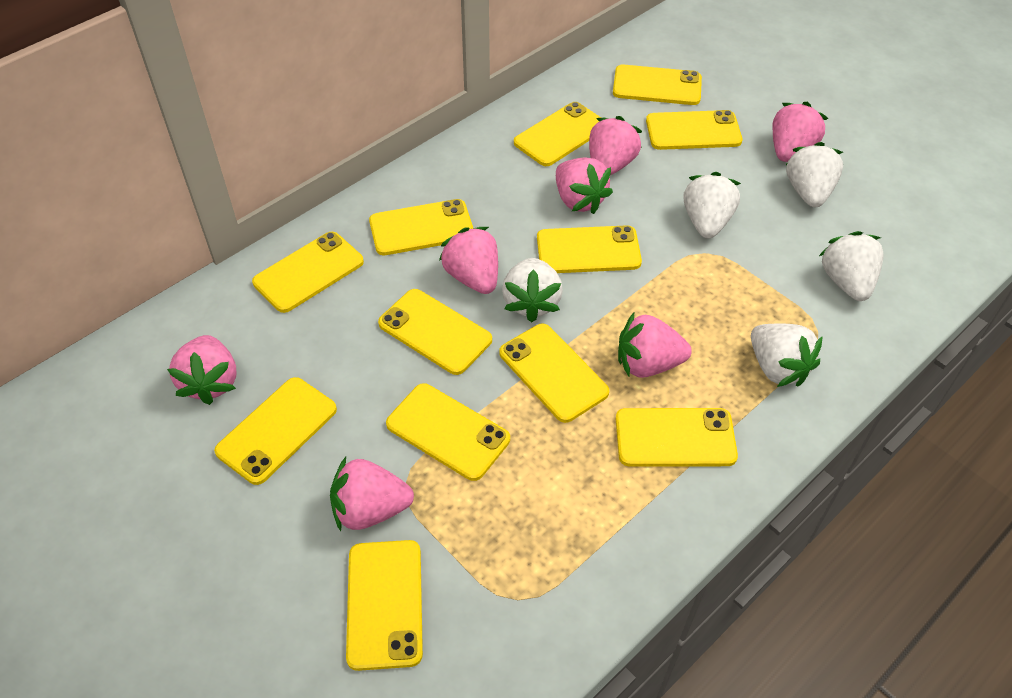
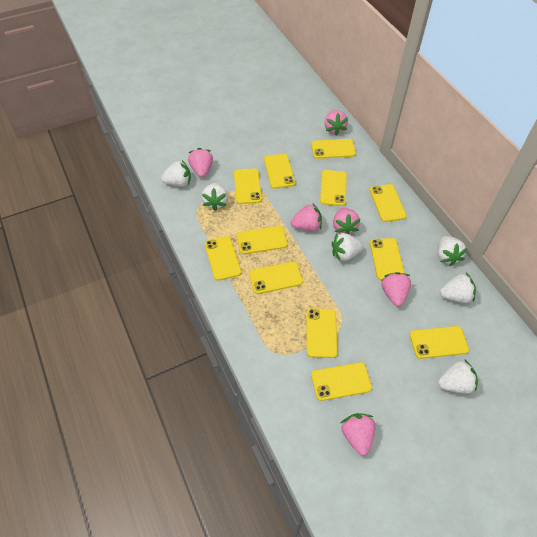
pink strawberry: 7 -> 6
white strawberry: 5 -> 6

